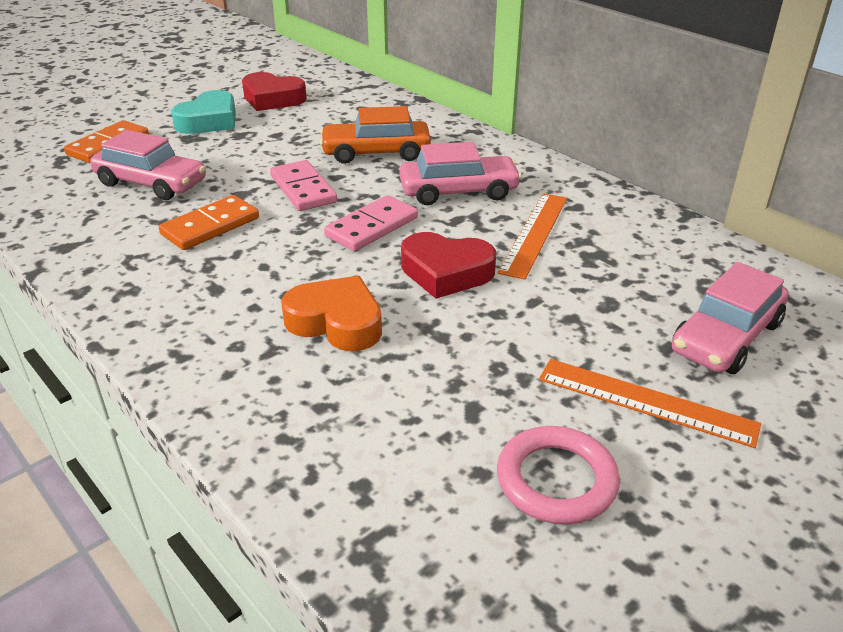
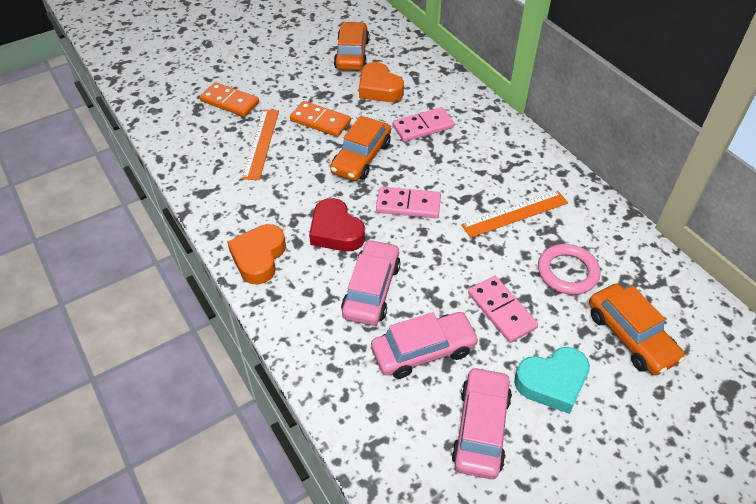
orange car: 1 -> 3
orange heart: 1 -> 2
pink domino: 2 -> 3
red heart: 2 -> 1

